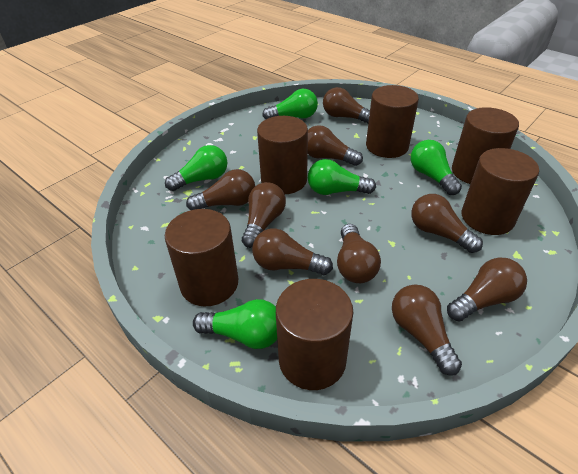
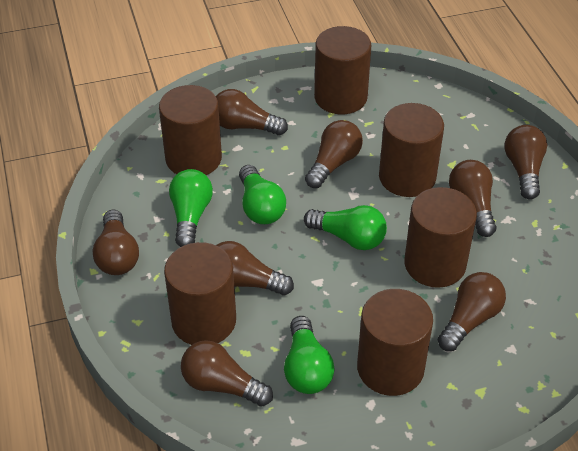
brown light bulb: 9 -> 8
green light bulb: 5 -> 4

